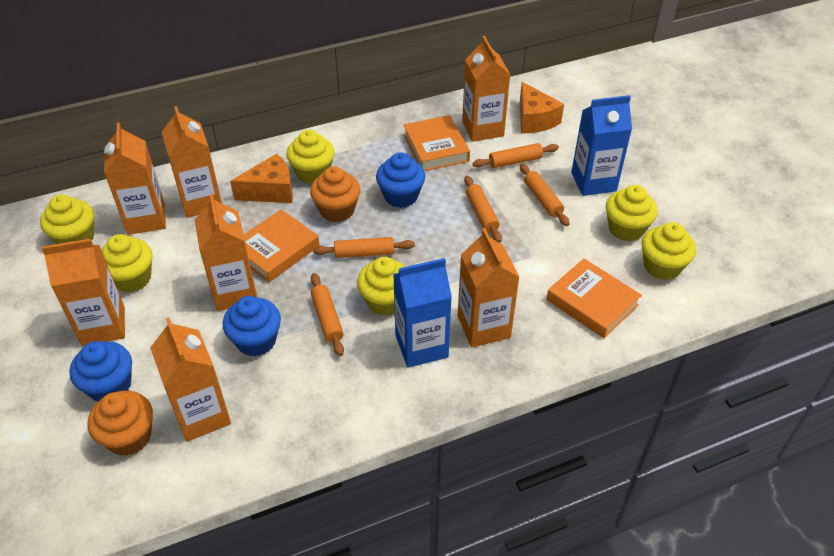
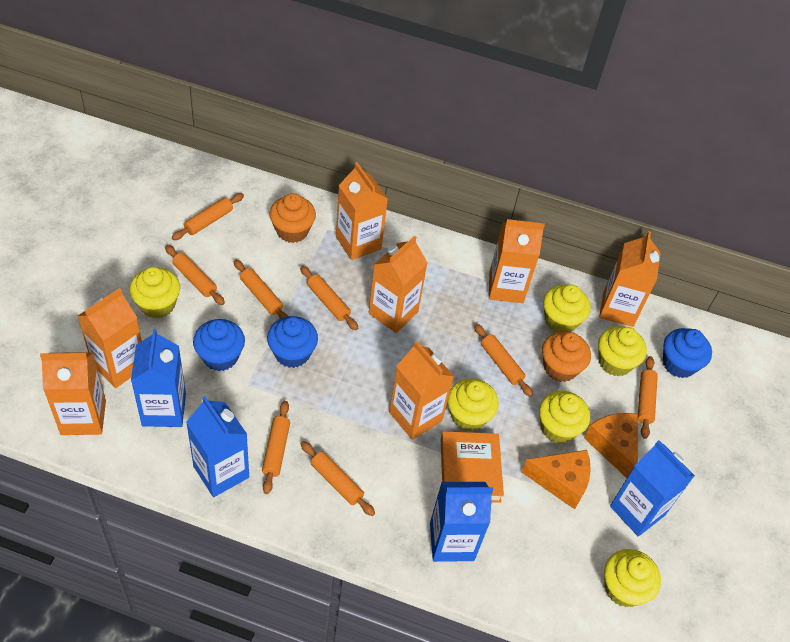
blue carton: 2 -> 4
orange book: 3 -> 1
orange rolling pin: 5 -> 8

